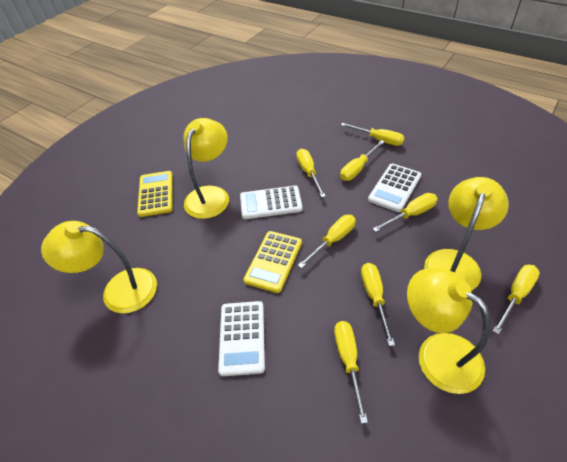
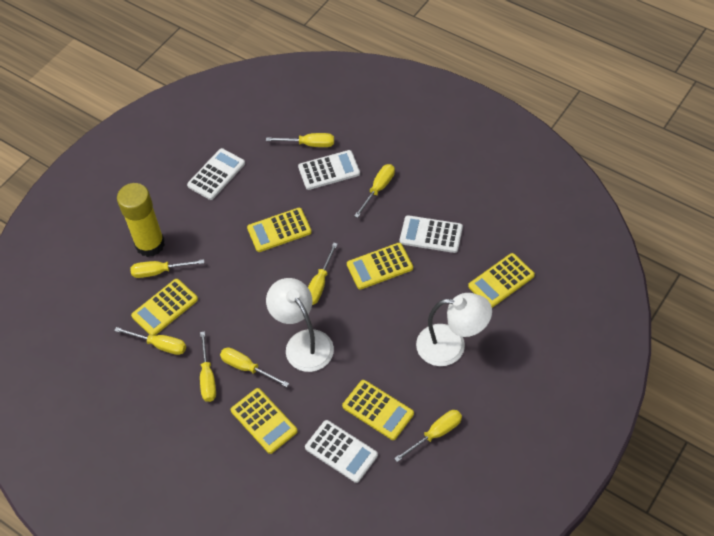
white calculator: 3 -> 4
white lamp: 0 -> 2
yellow calculator: 2 -> 6
yellow glue stick: 0 -> 1
yellow lamp: 4 -> 0

